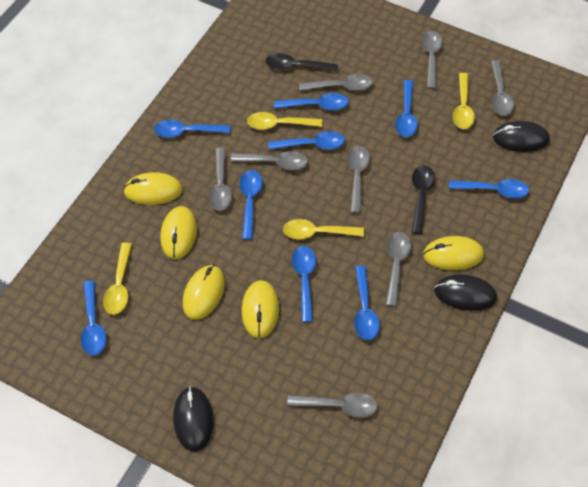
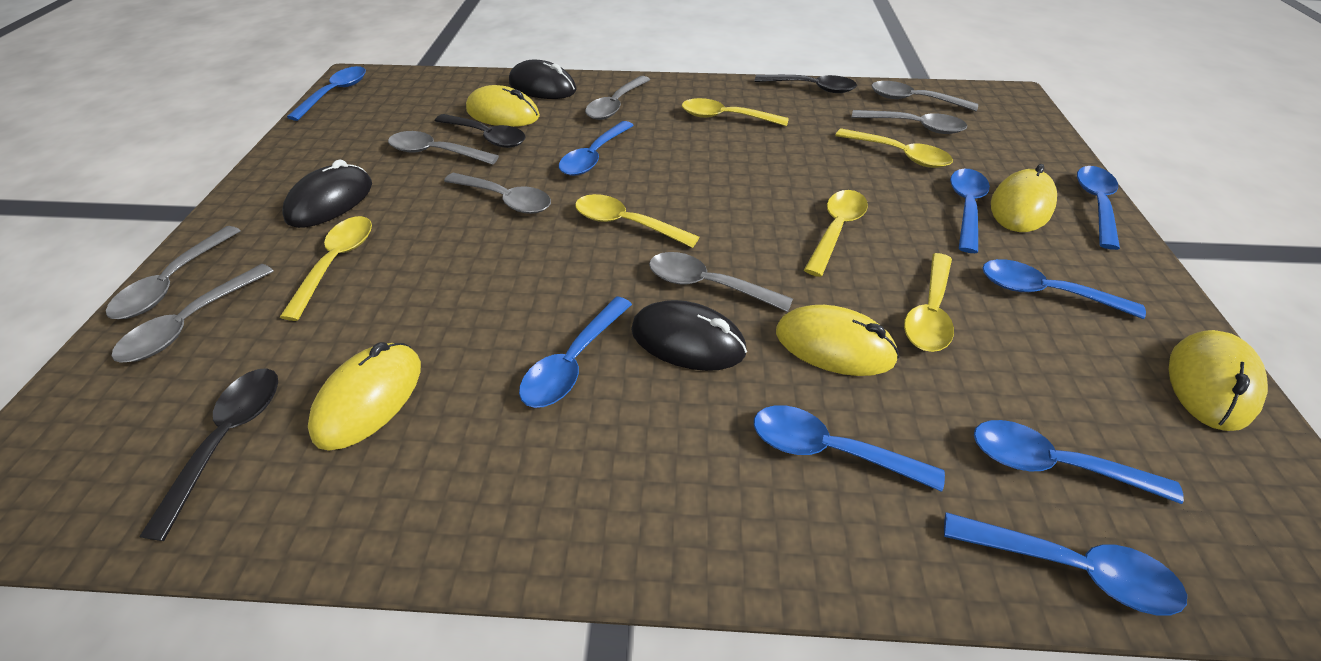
black spoon: 2 -> 3
yellow spoon: 4 -> 6

